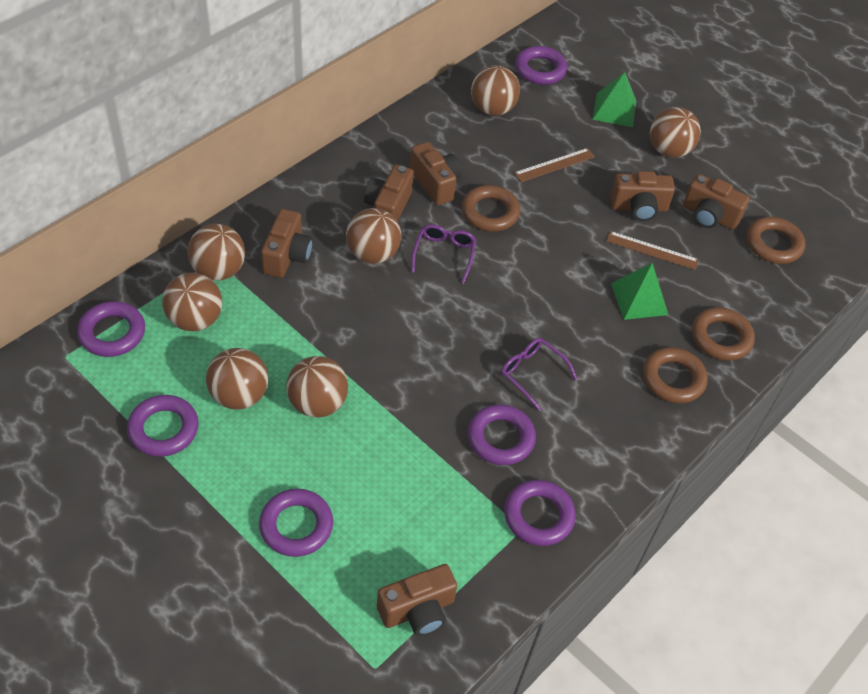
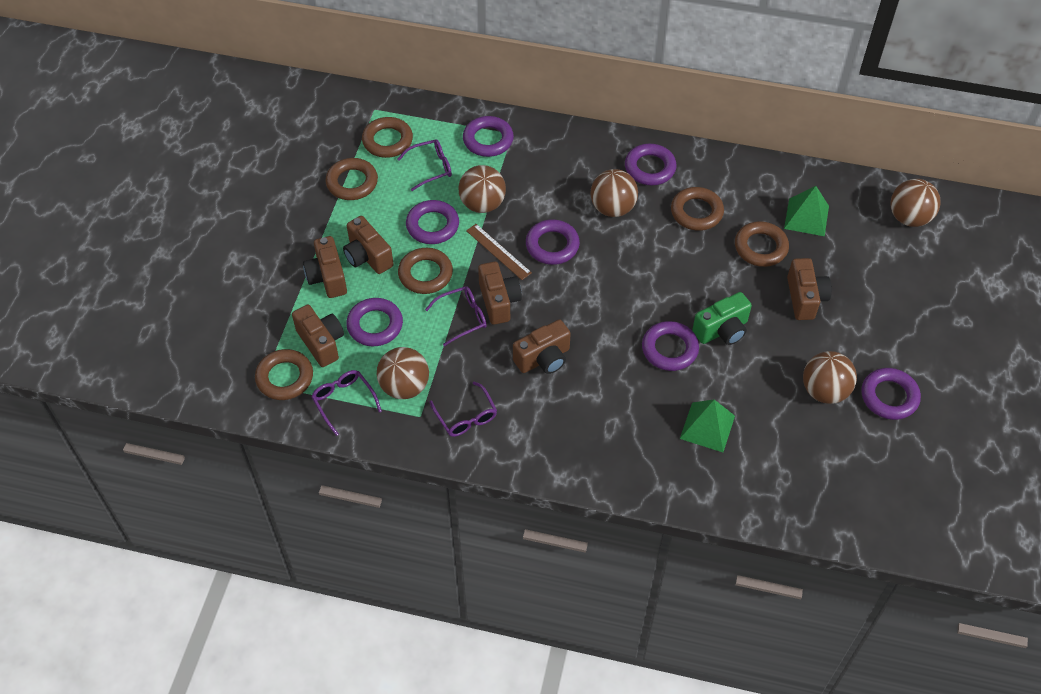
brown ball: 7 -> 5
brown ring: 4 -> 6
brown ruler: 2 -> 1
green camera: 0 -> 1
purple glasses: 2 -> 4
purple ring: 6 -> 7

